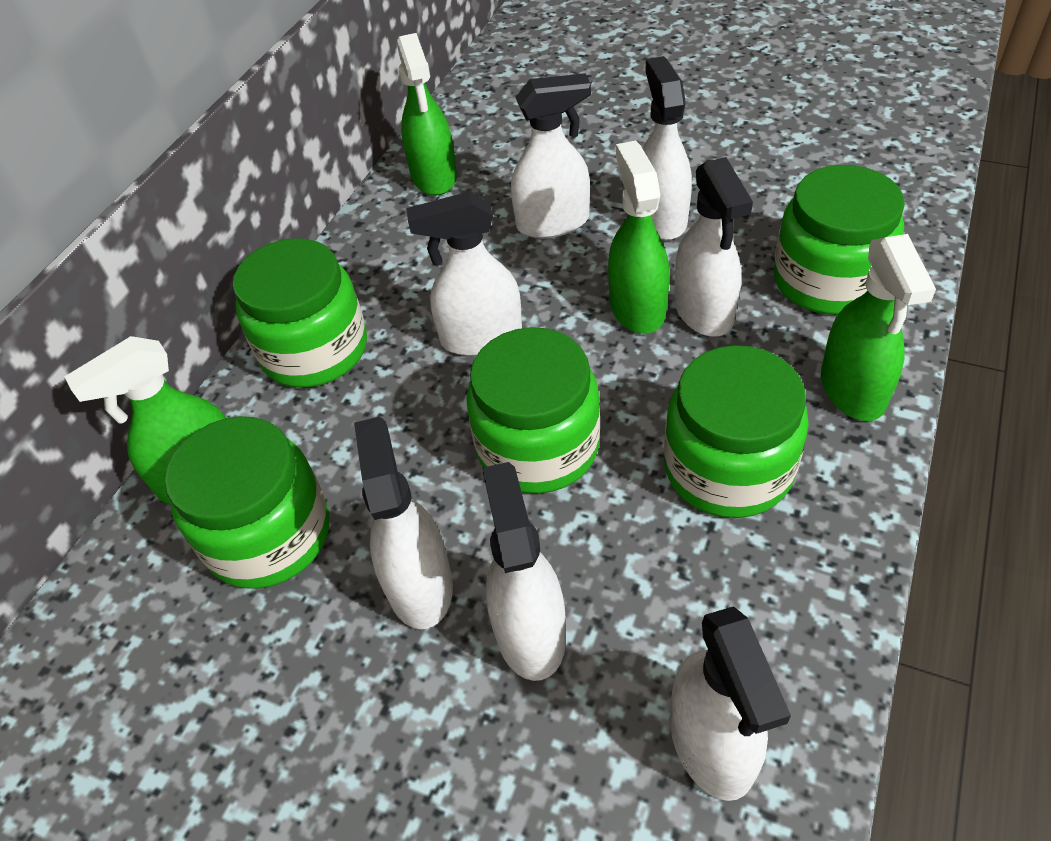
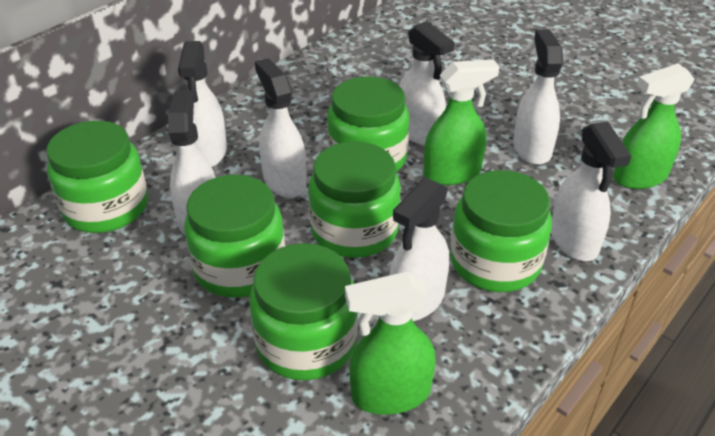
green jar: 5 -> 6
green spray bottle: 4 -> 3

